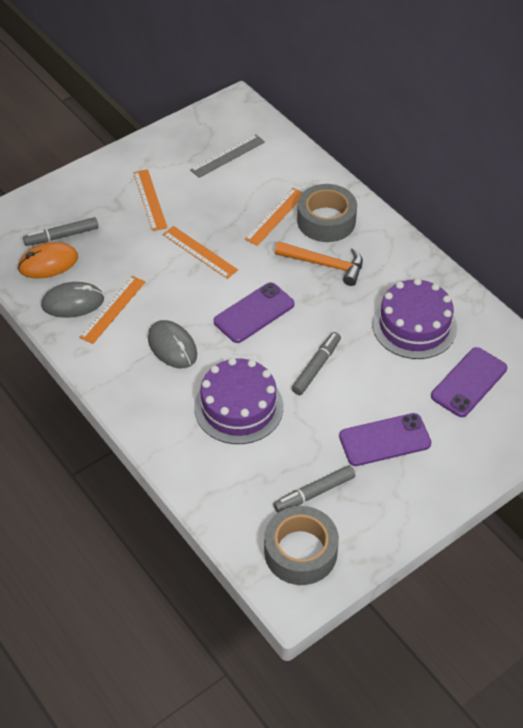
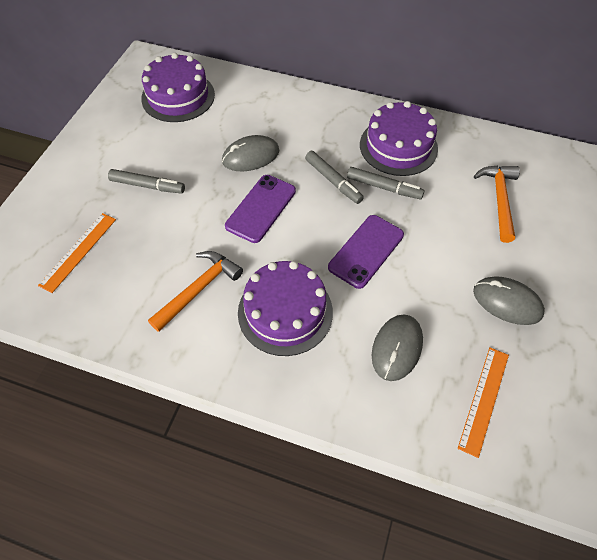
grey mouse: 2 -> 3
grey ruler: 1 -> 0
grey tape: 2 -> 0
orange hammer: 1 -> 2
orange mouse: 1 -> 0
orange ruler: 4 -> 2
purple cake: 2 -> 3
purple phone: 3 -> 2

